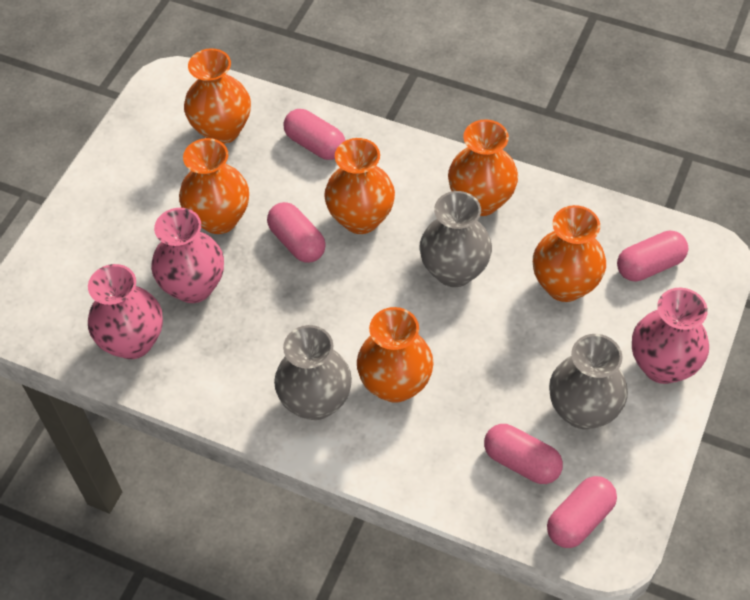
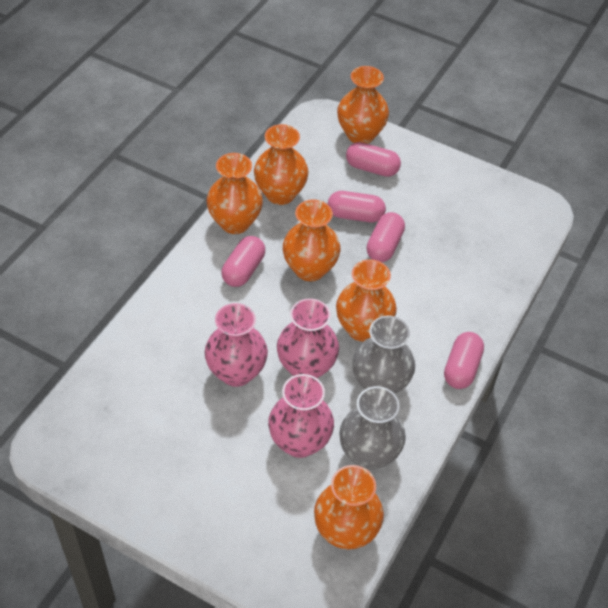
grey vase: 3 -> 2

